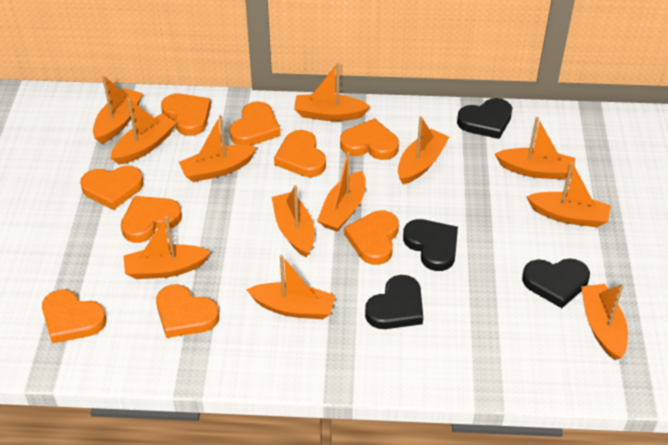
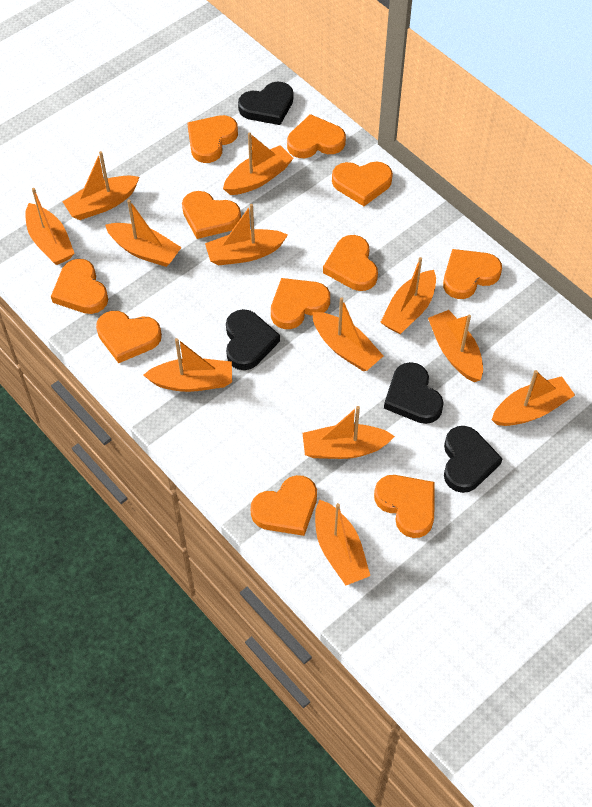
orange heart: 9 -> 11

